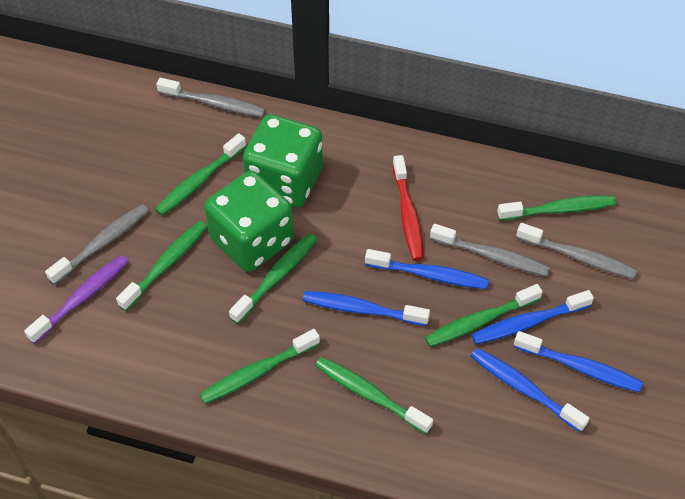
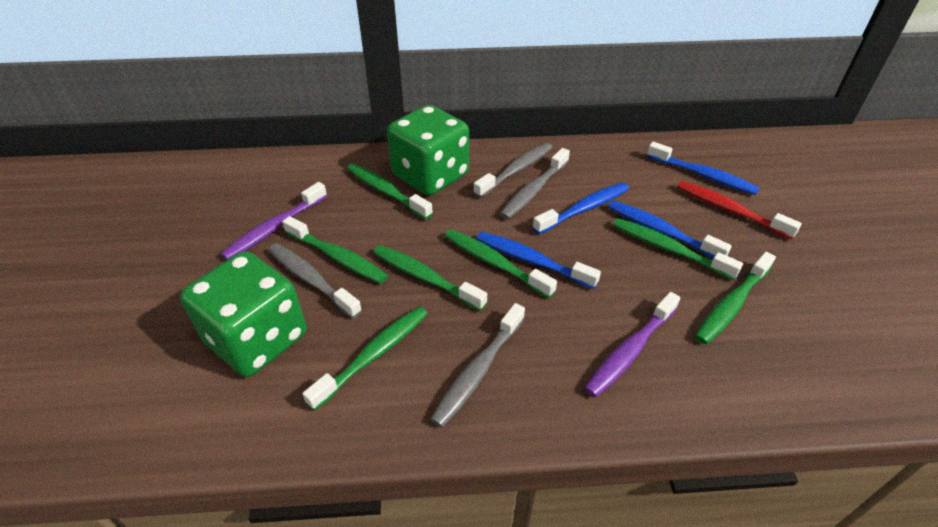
blue toothbrush: 5 -> 4
purple toothbrush: 1 -> 2

